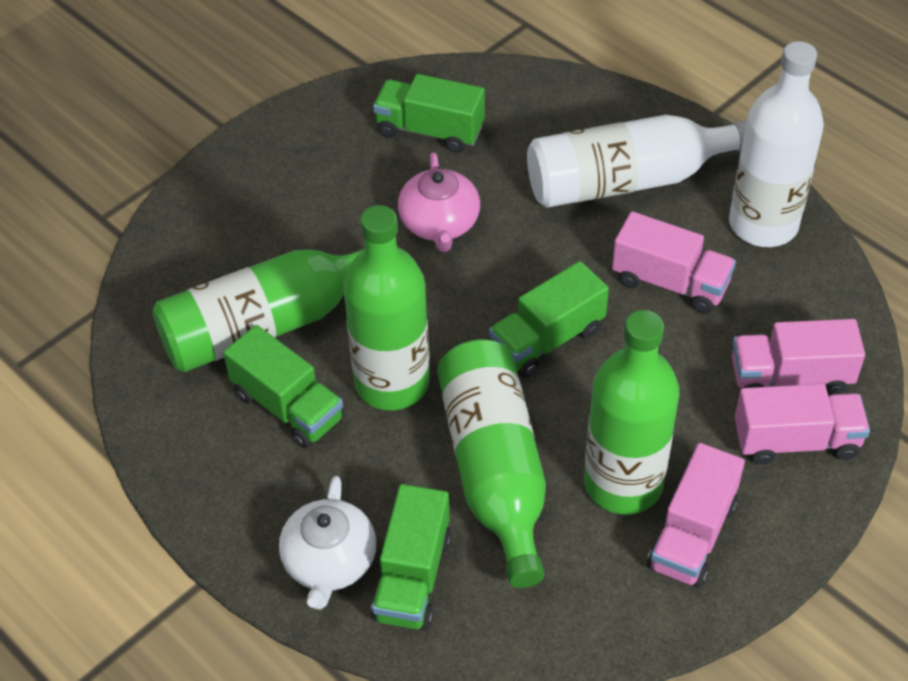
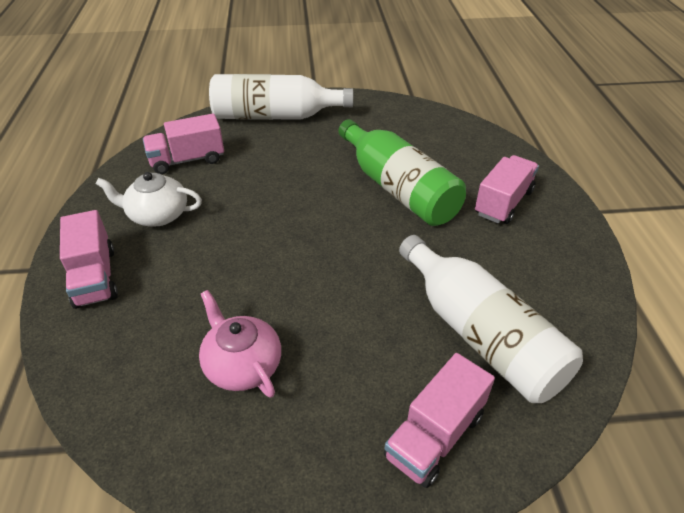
green bottle: 4 -> 1
green truck: 4 -> 0

